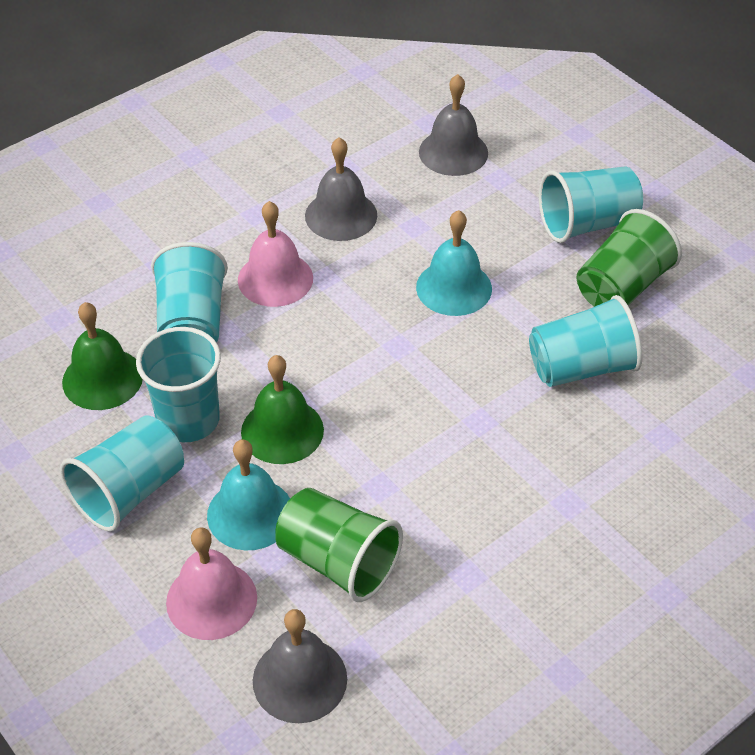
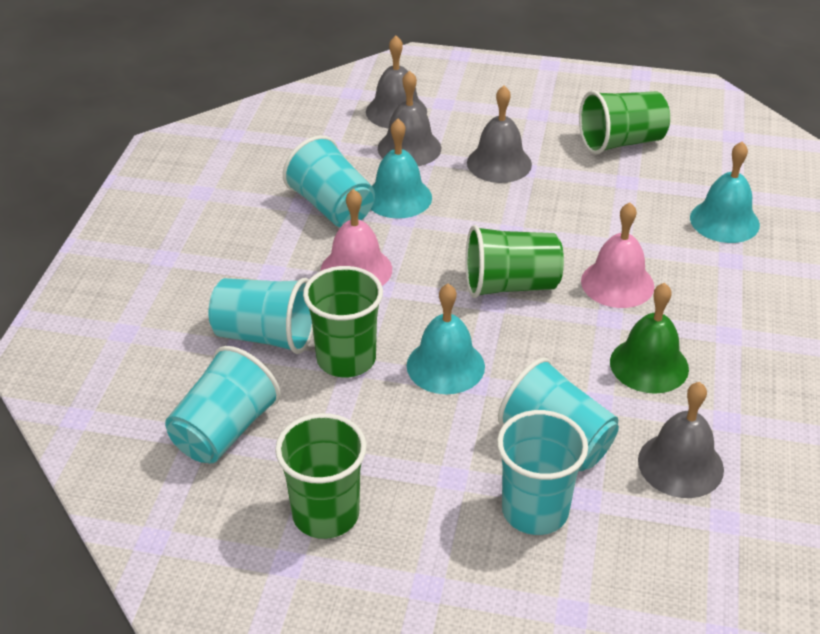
green bell: 2 -> 1
green cup: 2 -> 4
grey bell: 3 -> 4
turquoise bell: 2 -> 3

